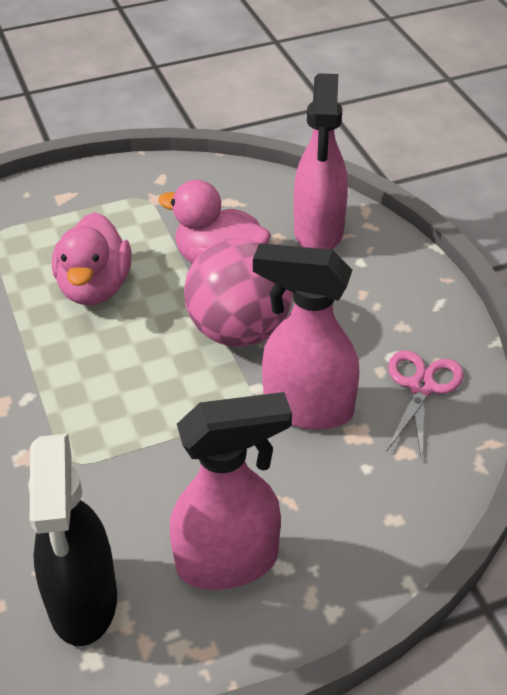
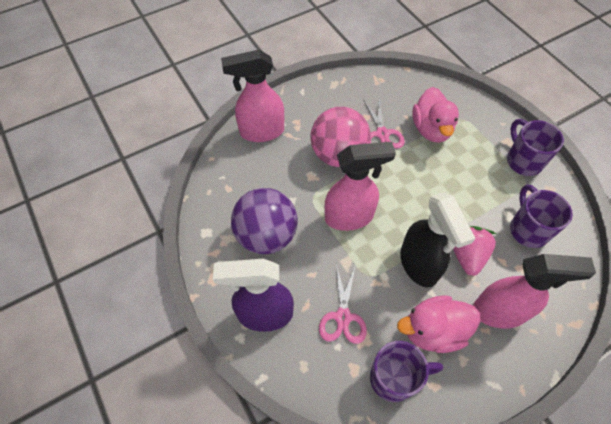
pink scissors: 1 -> 2
pink strawberry: 0 -> 1
purple ball: 0 -> 1
purple mug: 0 -> 3
purple spray bottle: 0 -> 1

